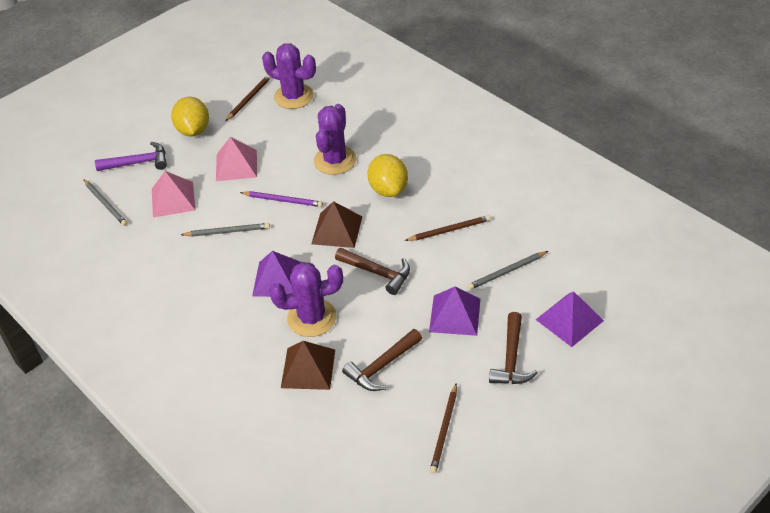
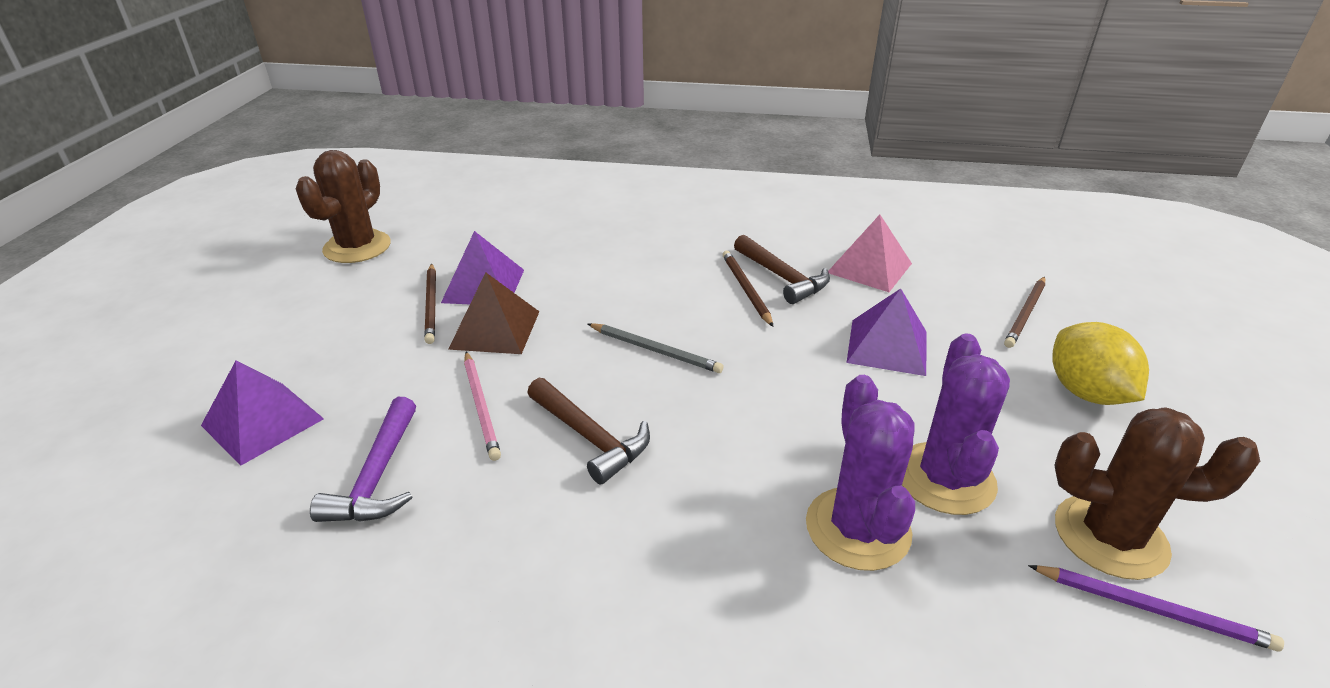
brown cactus: 0 -> 2
brown hammer: 3 -> 2
brown pyramid: 2 -> 1
grey pencil: 3 -> 1
pink pencil: 0 -> 1
pink pyramid: 2 -> 1
purple cactus: 3 -> 2
yellow lemon: 2 -> 1

